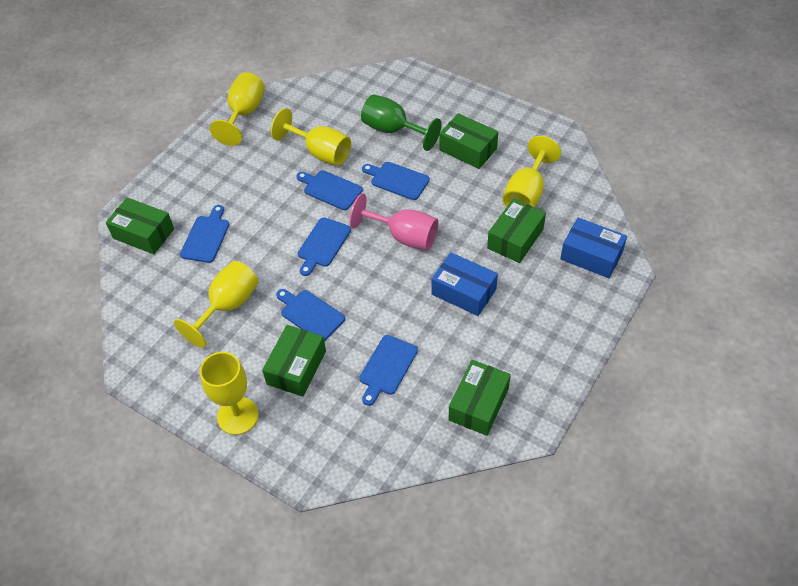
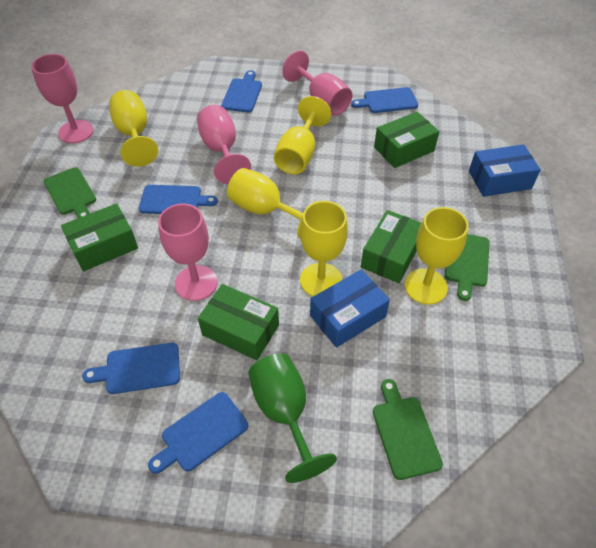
blue cutting board: 6 -> 5
green box: 5 -> 4
green cutting board: 0 -> 3
pink goblet: 1 -> 4

